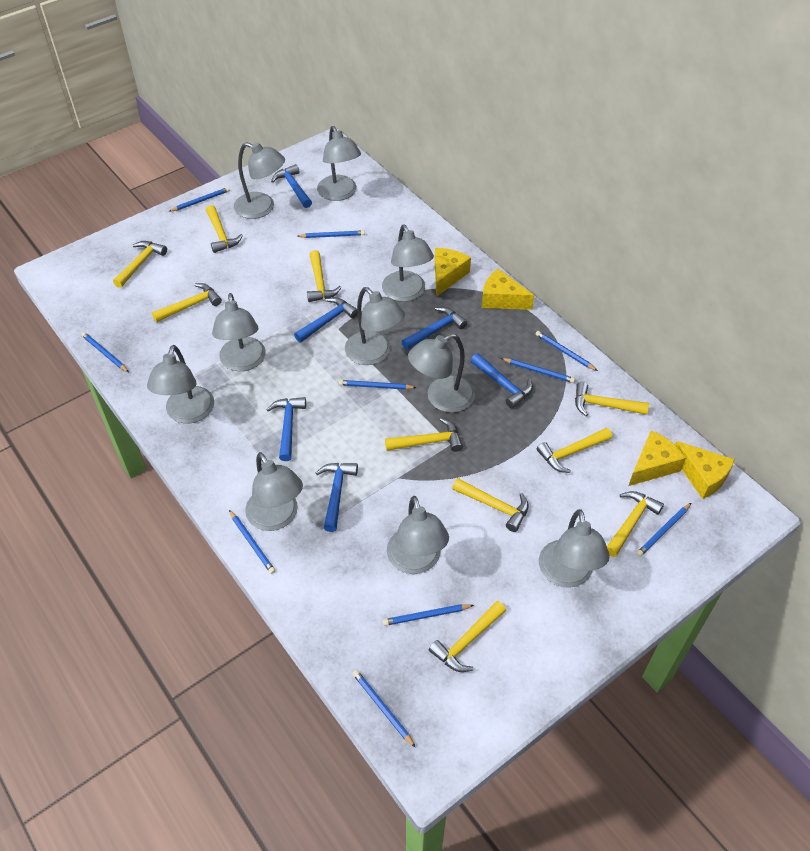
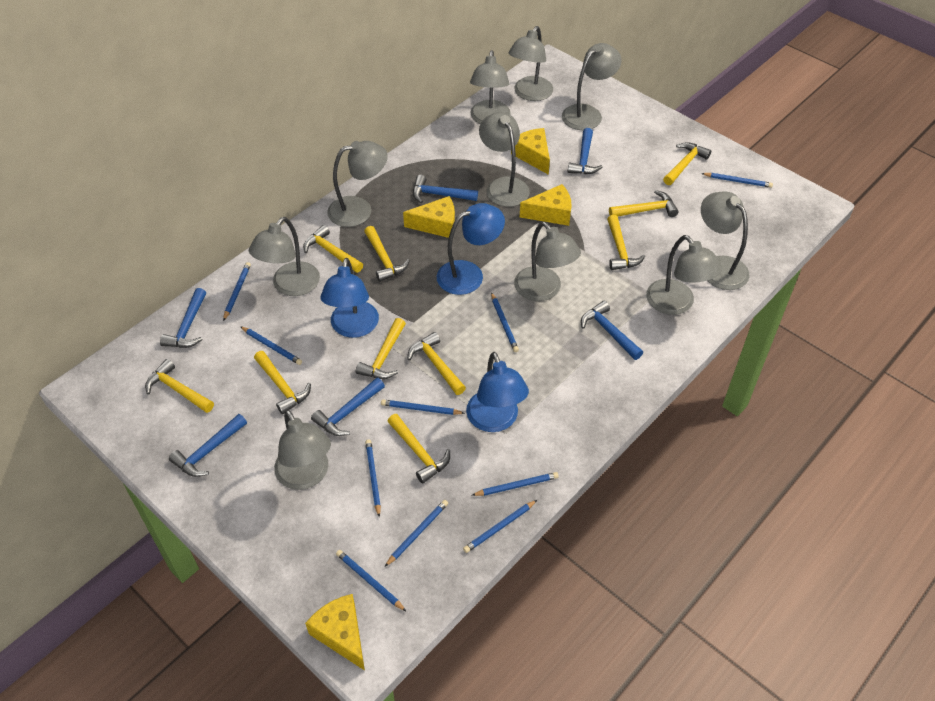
blue lamp: 0 -> 3

